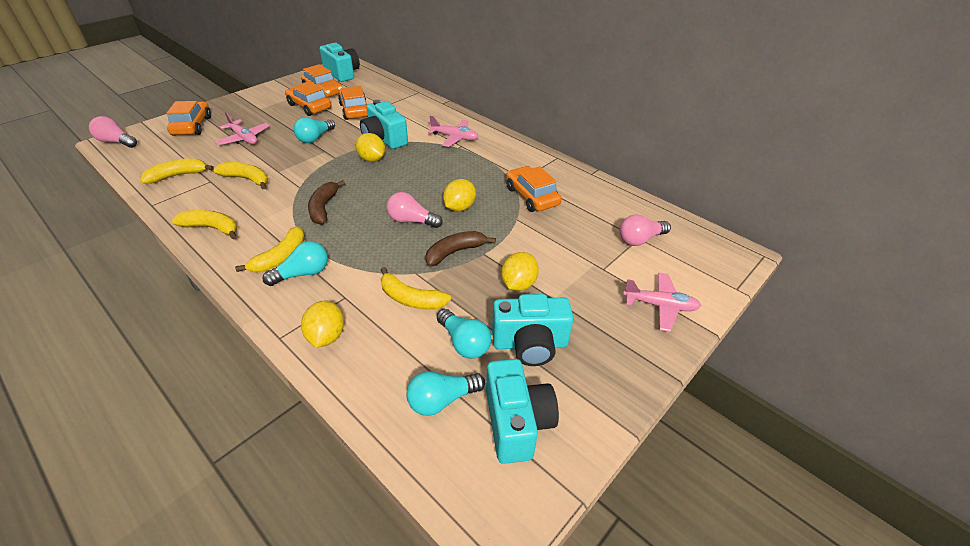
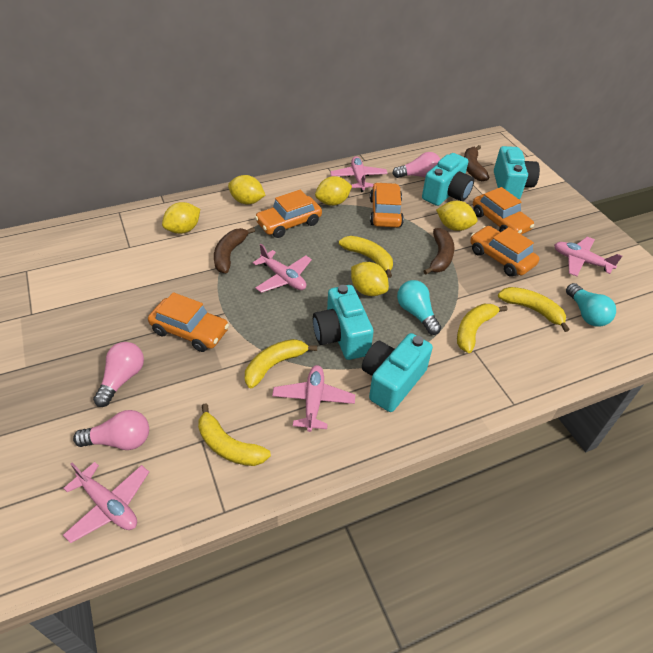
brown banana: 2 -> 3
pink plane: 3 -> 5
turquoise light bulb: 4 -> 2
yellow lemon: 4 -> 5

